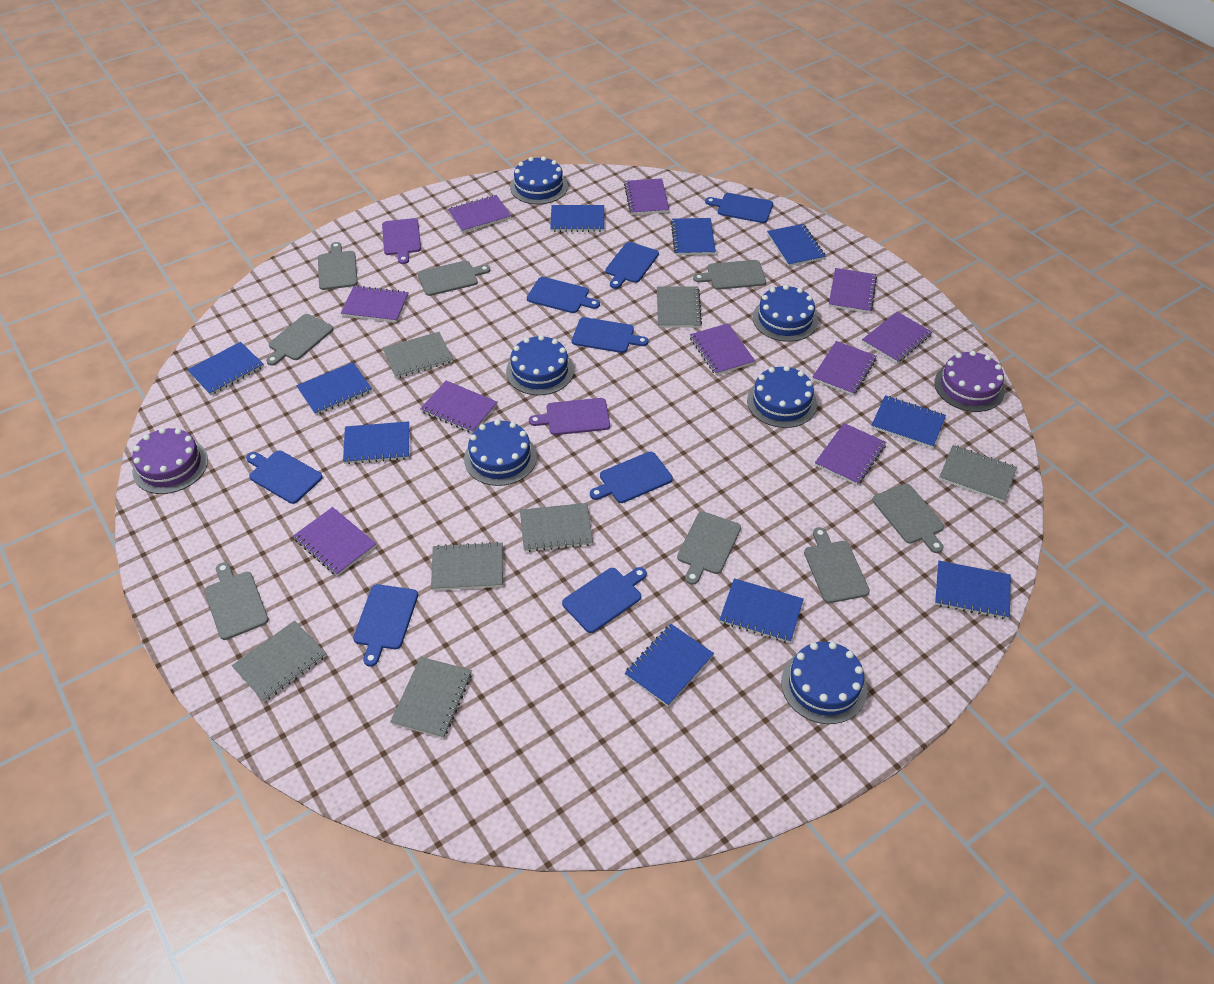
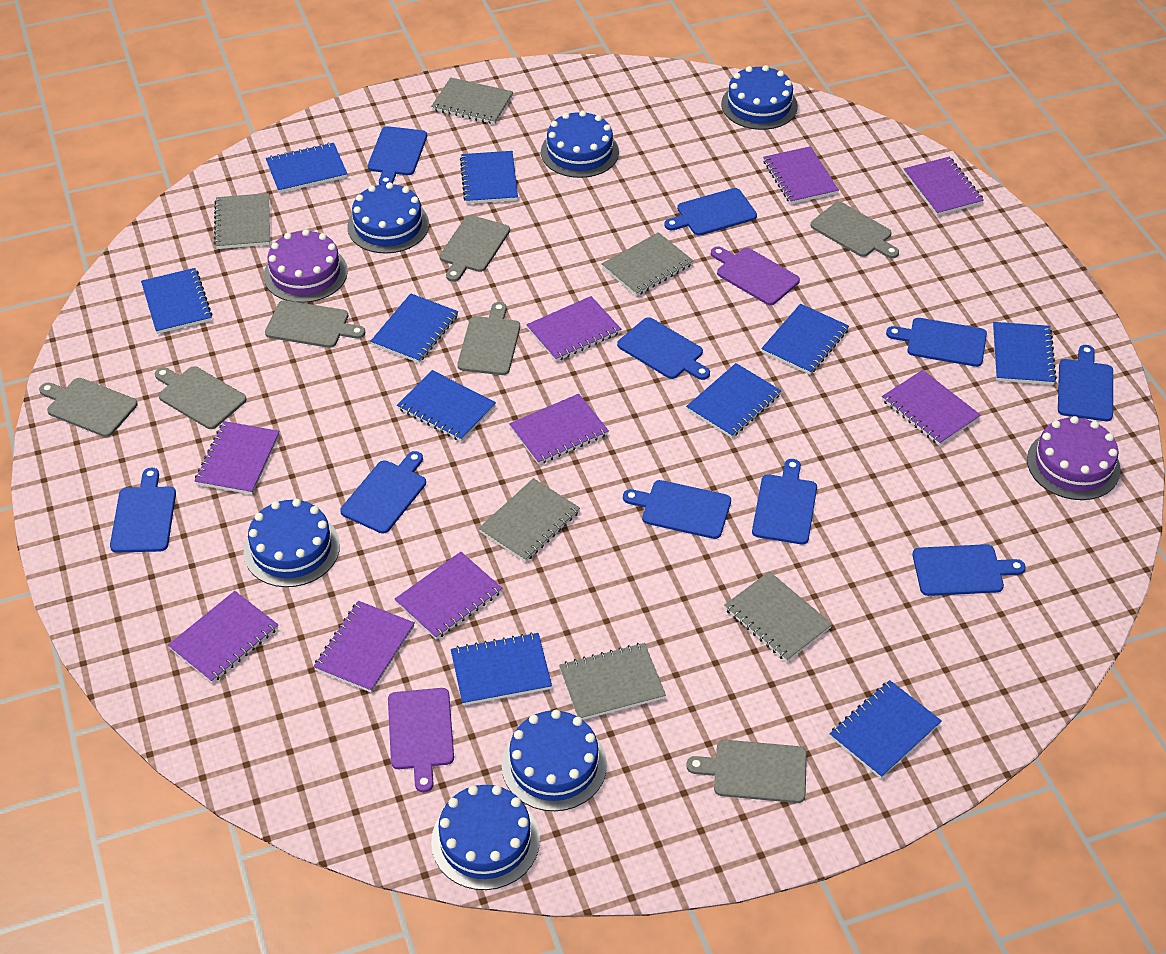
blue cutting board: 8 -> 10
grey cutting board: 8 -> 7
grey notebook: 7 -> 6
purple notebook: 10 -> 9

